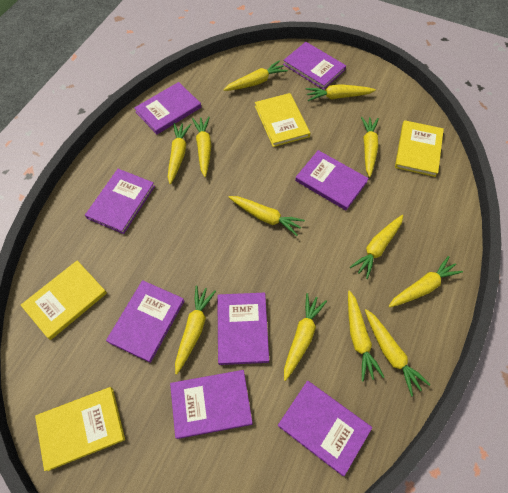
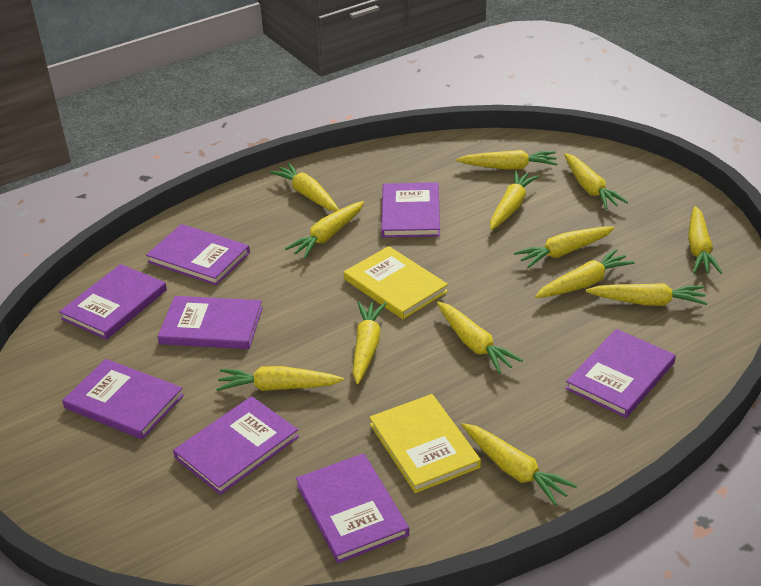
yellow book: 4 -> 2
yellow carrot: 12 -> 13

